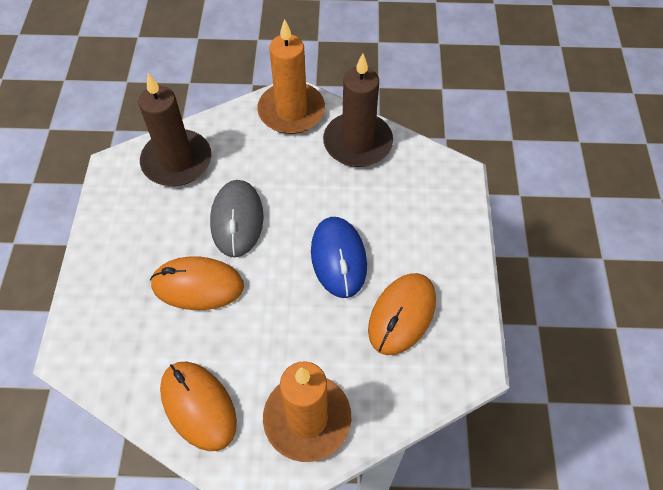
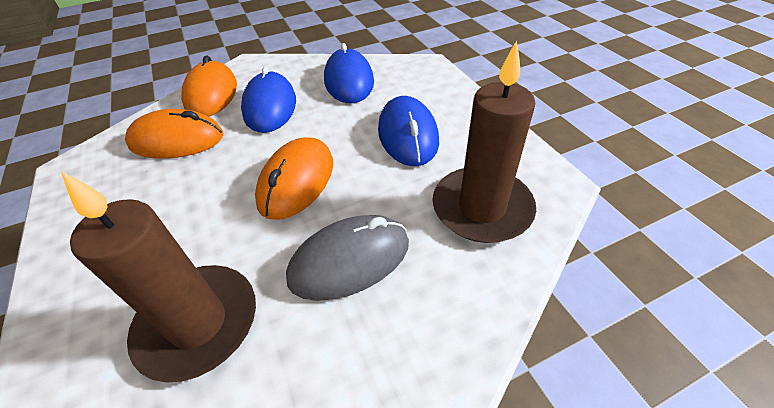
blue mouse: 1 -> 3
orange candle: 2 -> 0

